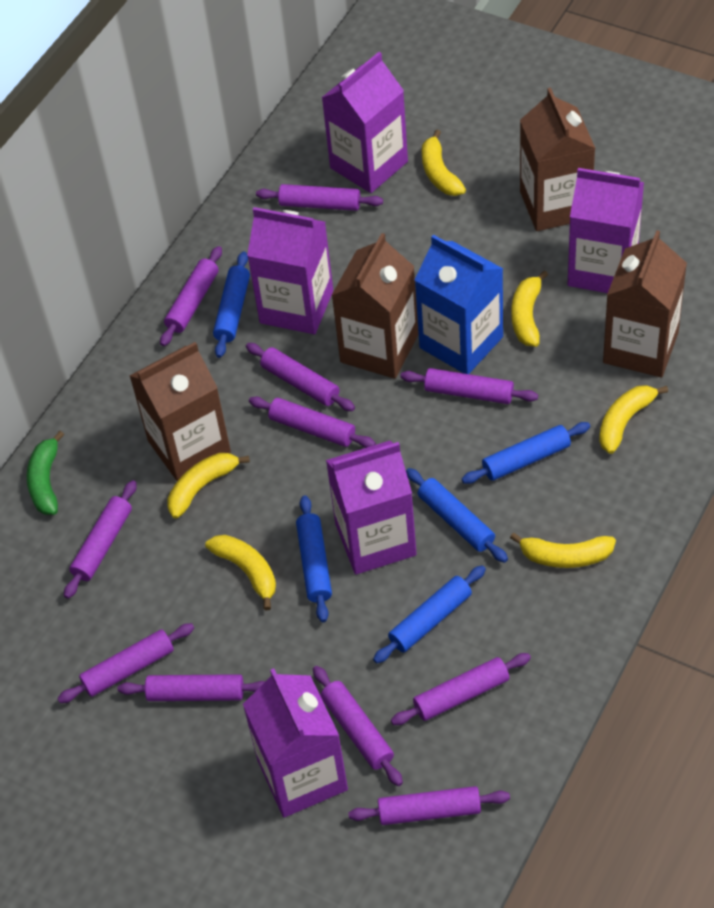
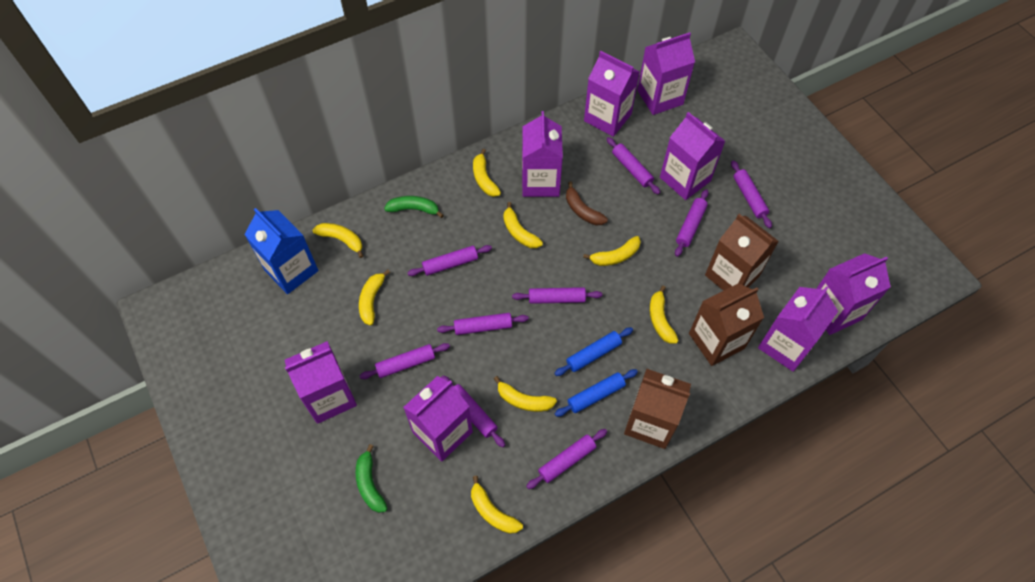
blue rolling pin: 5 -> 2
brown banana: 0 -> 1
brown carton: 4 -> 3
green banana: 1 -> 2
purple carton: 5 -> 8
purple rolling pin: 11 -> 9
yellow banana: 6 -> 8

